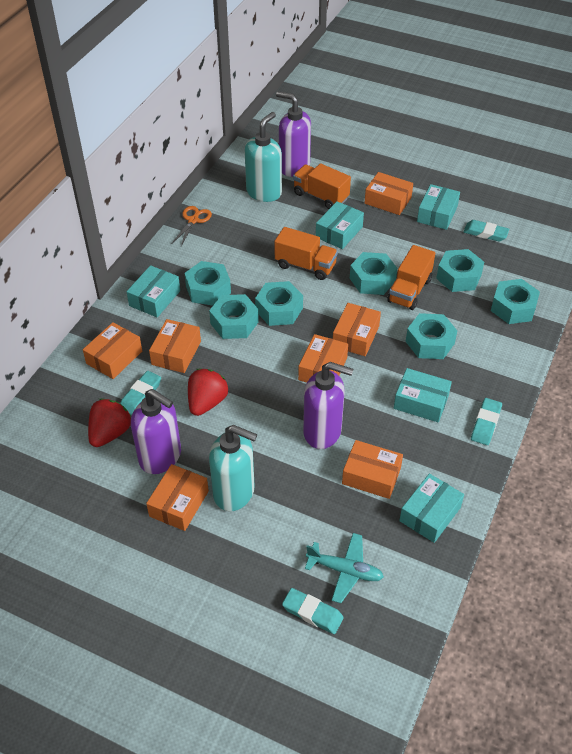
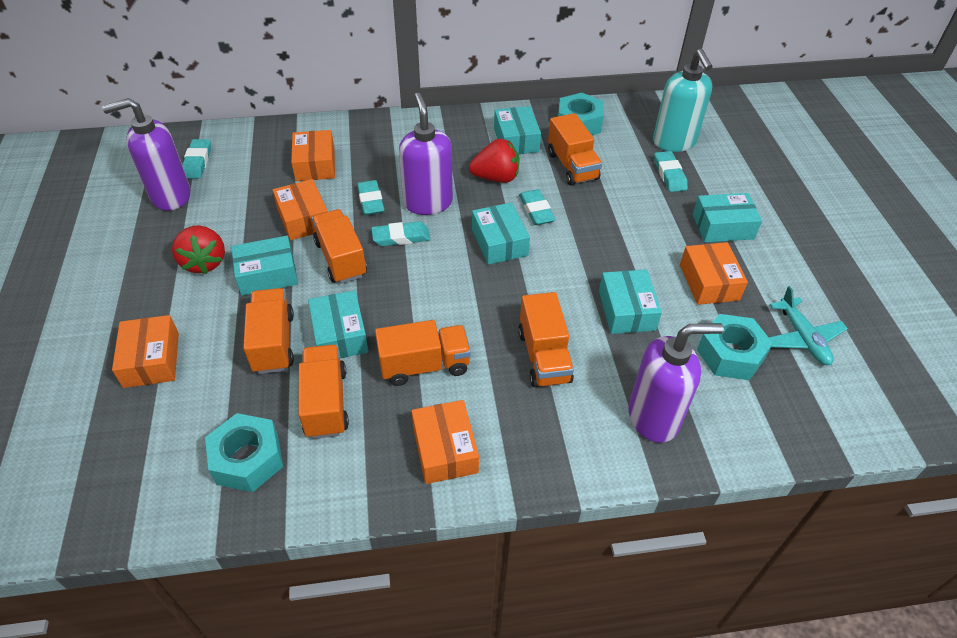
orange box: 7 -> 5
orange scissors: 1 -> 0
orange truck: 3 -> 6
turquoise box: 5 -> 6
turquoise eraser: 4 -> 5
turquoise nut: 7 -> 3
turquoise soap dispenser: 2 -> 1

